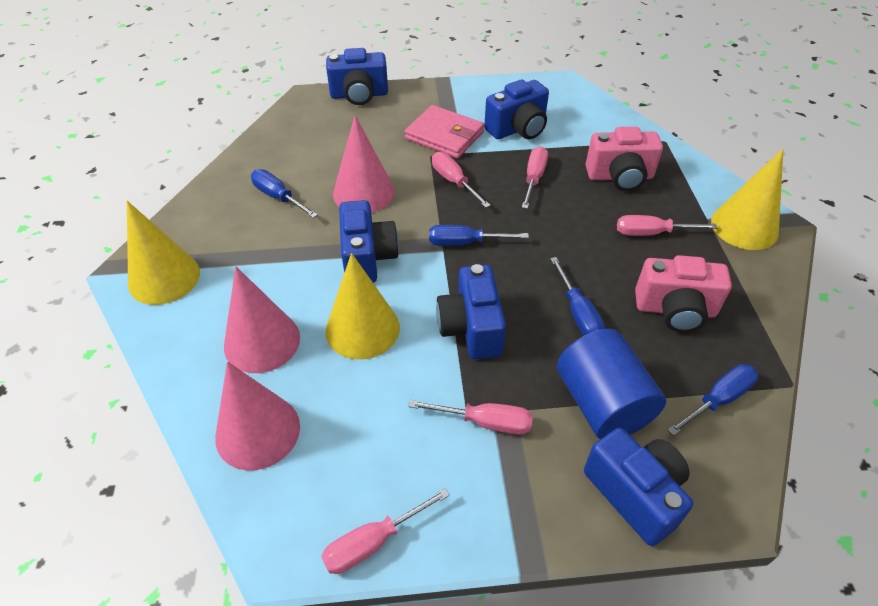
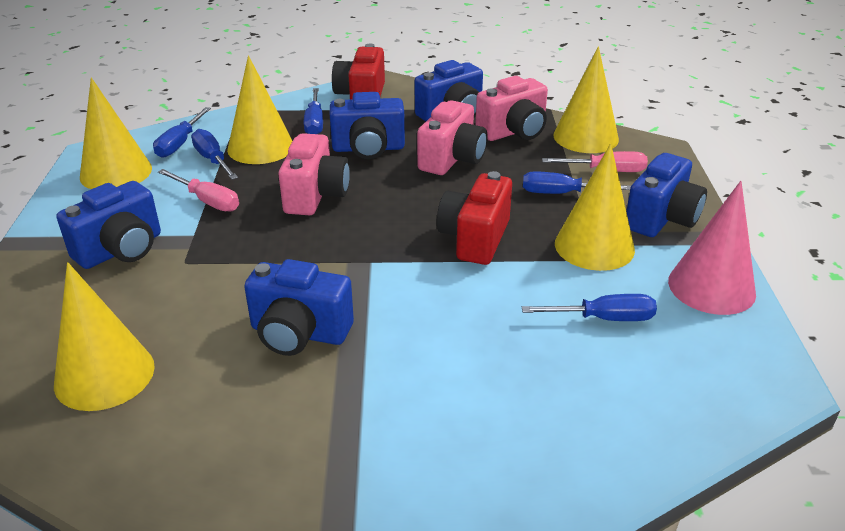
blue cylinder: 1 -> 0
blue screwdriver: 4 -> 5
pink camera: 2 -> 3
pink cone: 3 -> 1
pink screwdriver: 5 -> 2
pink wallet: 1 -> 0
red camera: 0 -> 2
yellow cone: 3 -> 5

